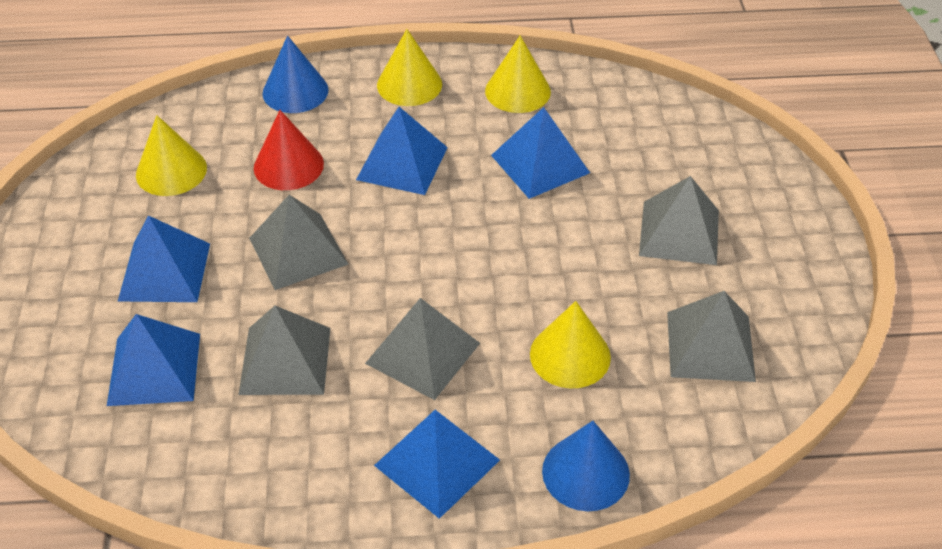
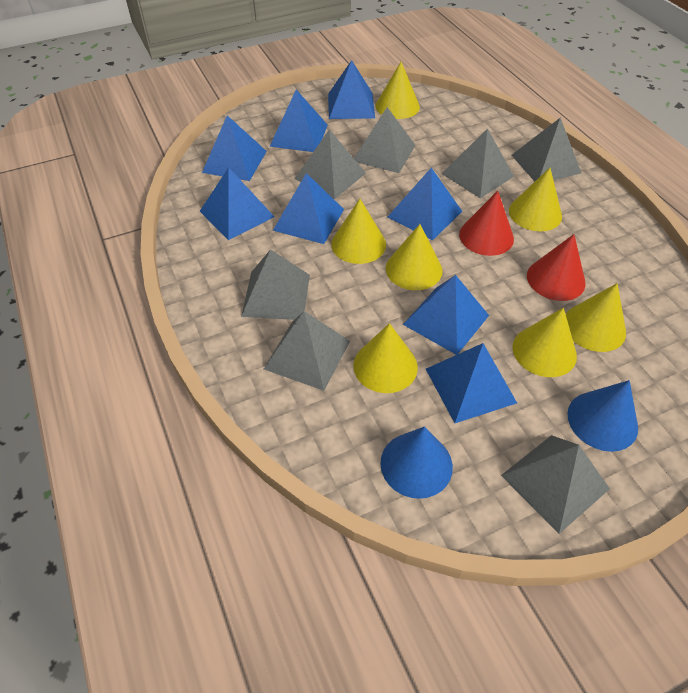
blue pyramid: 5 -> 8
grey pyramid: 5 -> 7
red cone: 1 -> 2
yellow cone: 4 -> 7

